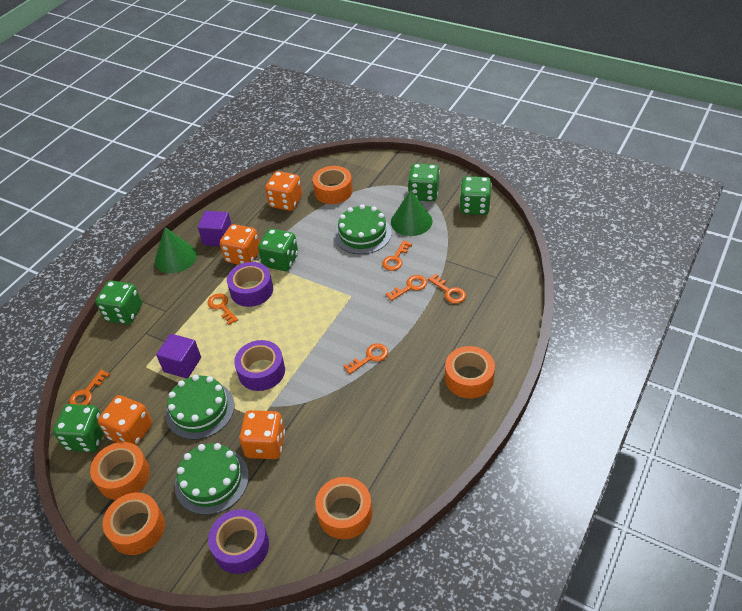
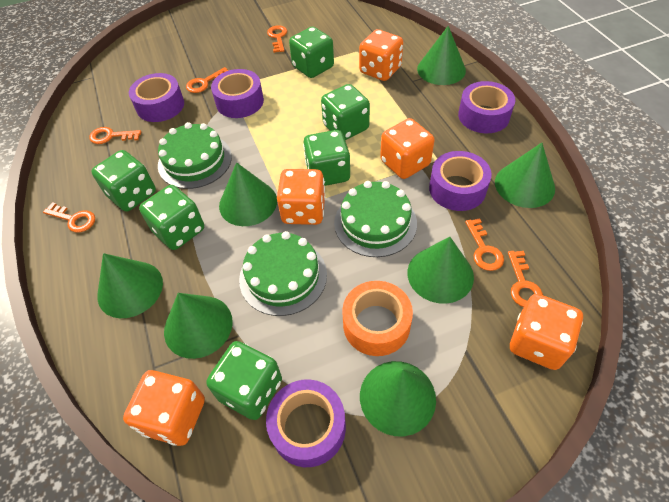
green cone: 2 -> 7
green dice: 5 -> 6
orange dice: 4 -> 5
orange tape: 5 -> 1
purple cube: 2 -> 0
purple tape: 3 -> 5

